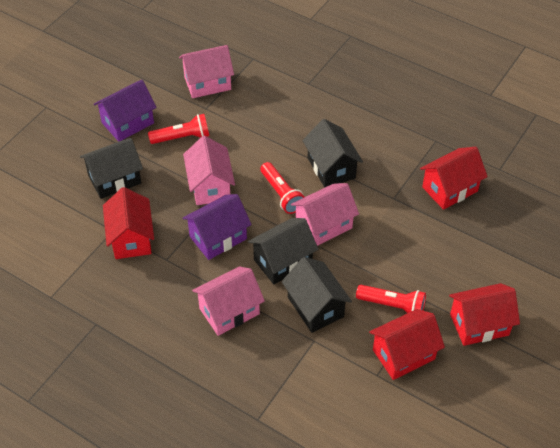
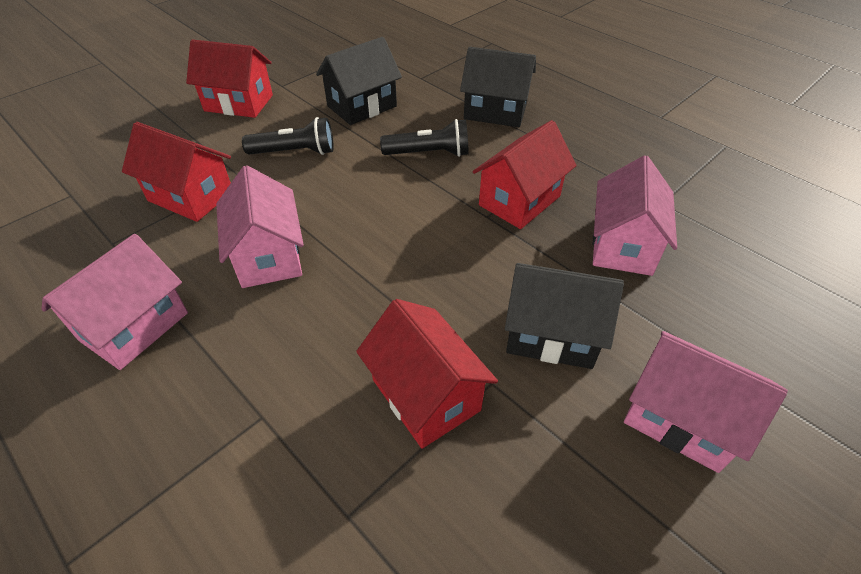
black flashlight: 0 -> 2
black house: 4 -> 3
purple house: 2 -> 0
red flashlight: 3 -> 0

